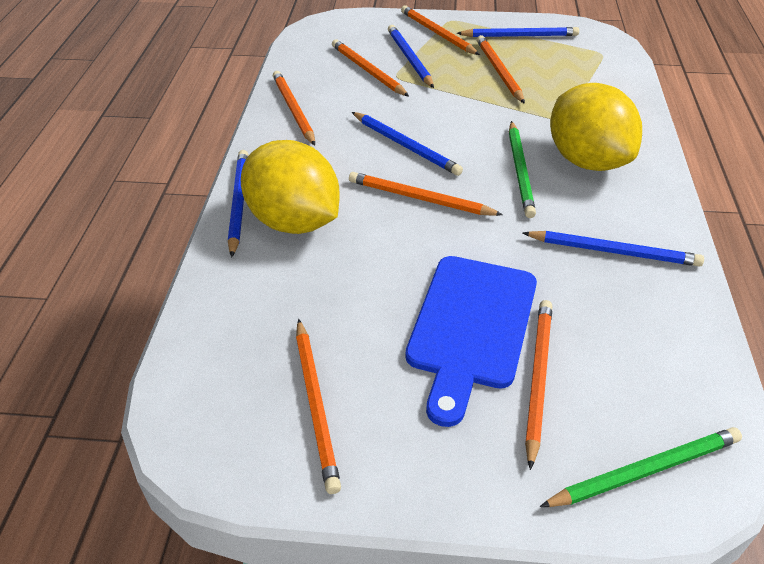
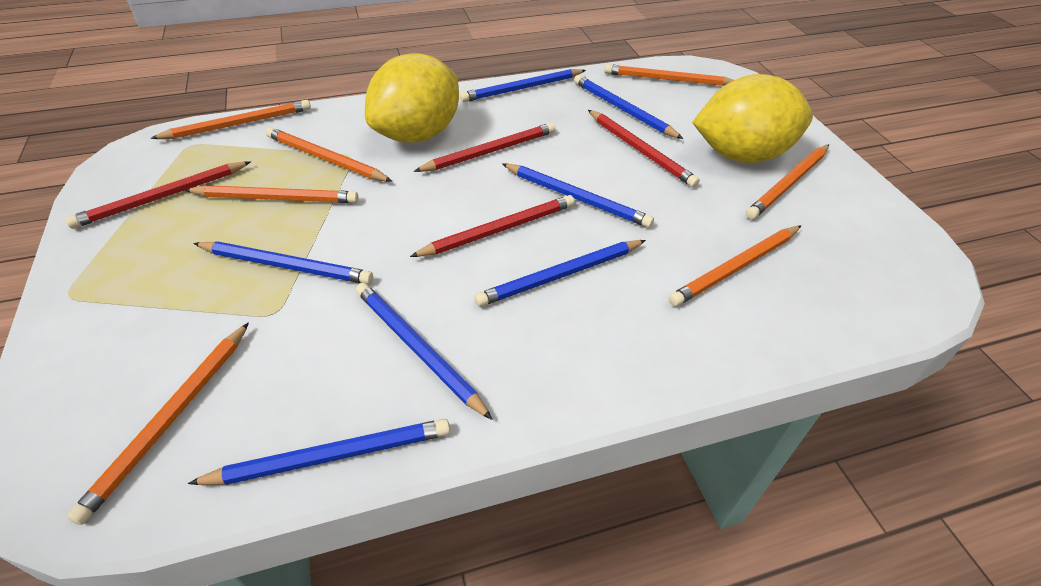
blue cutting board: 1 -> 0
blue pencil: 5 -> 7
green pencil: 2 -> 0
red pencil: 0 -> 4

